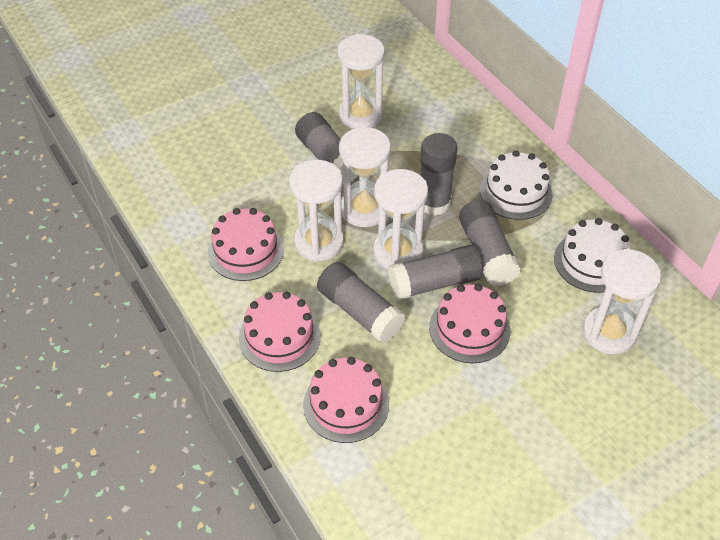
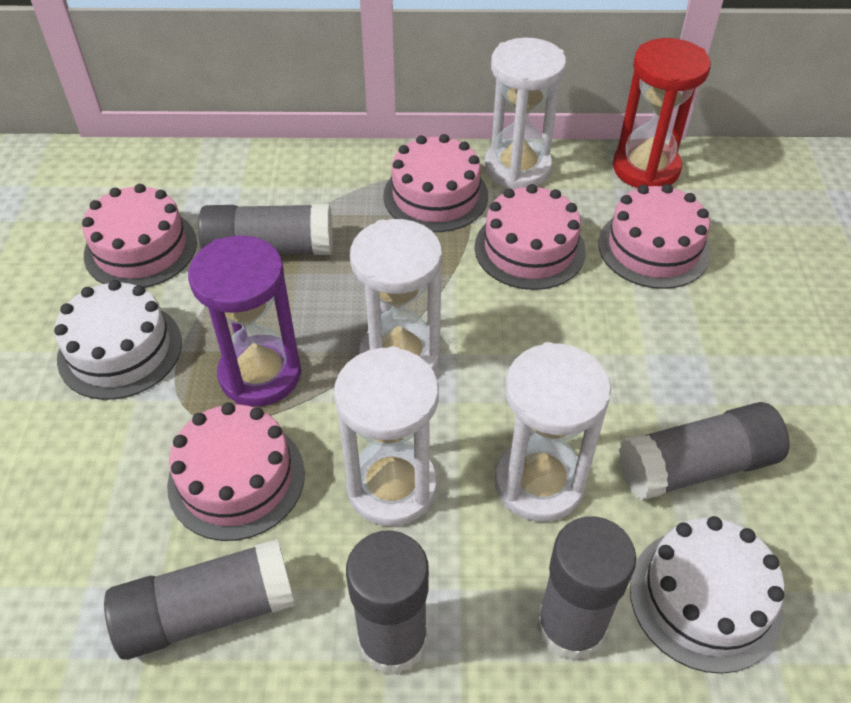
pink cake: 4 -> 5
purple hourglass: 0 -> 1
red hourglass: 0 -> 1
white hourglass: 5 -> 4

